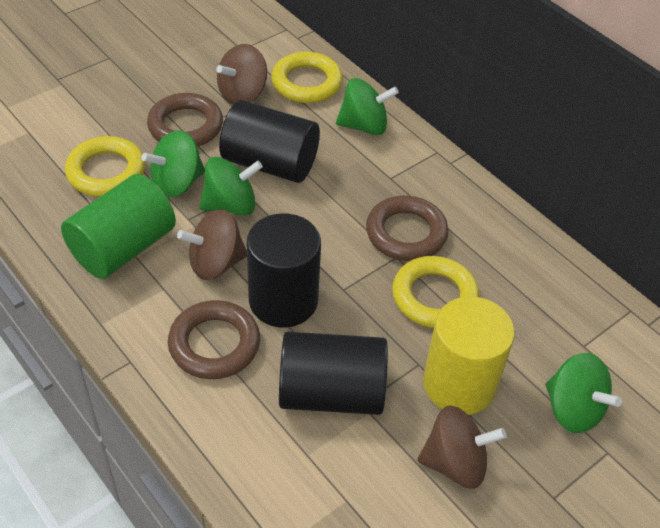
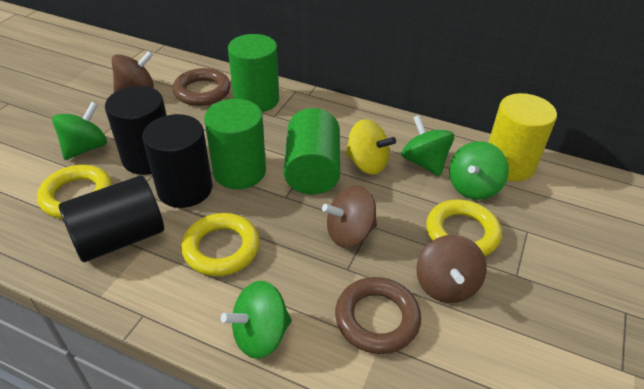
brown ring: 3 -> 2
green cylinder: 1 -> 3
yellow spinning top: 0 -> 1

